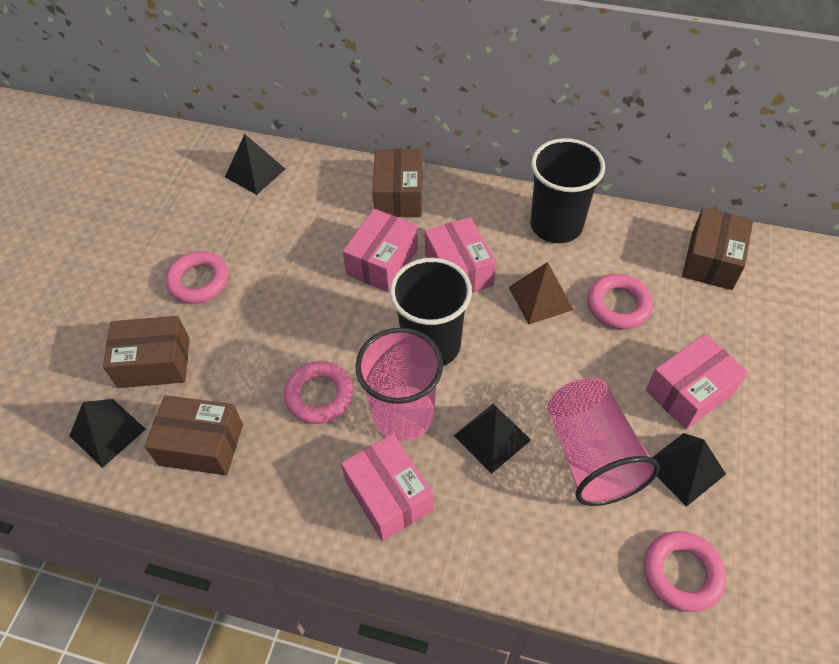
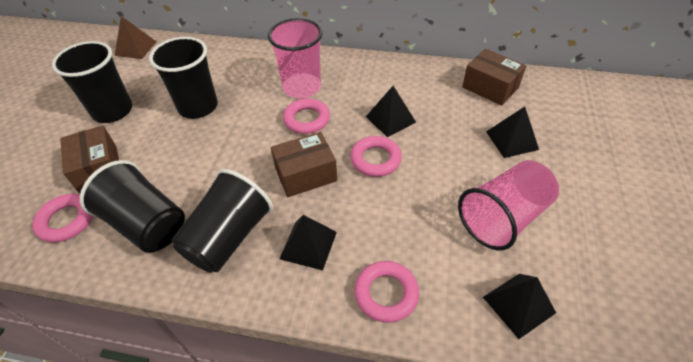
black cup: 2 -> 4
brown box: 4 -> 3
pink box: 4 -> 0

